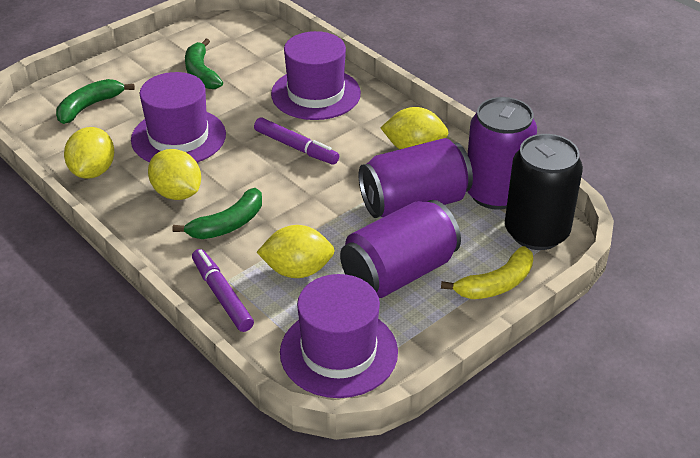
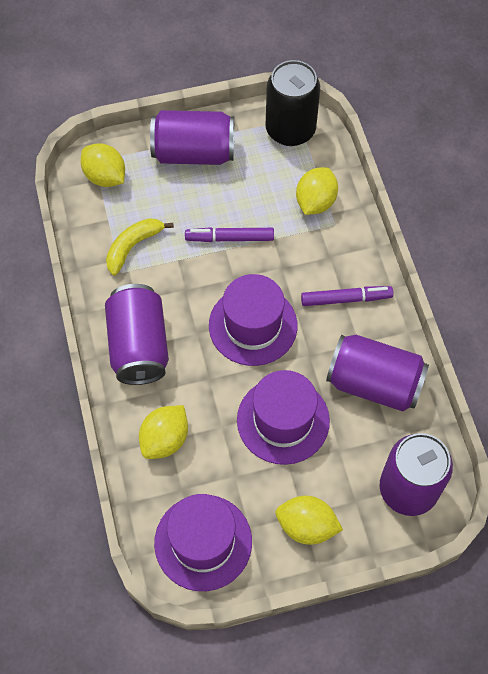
green banana: 3 -> 0
purple can: 3 -> 4

